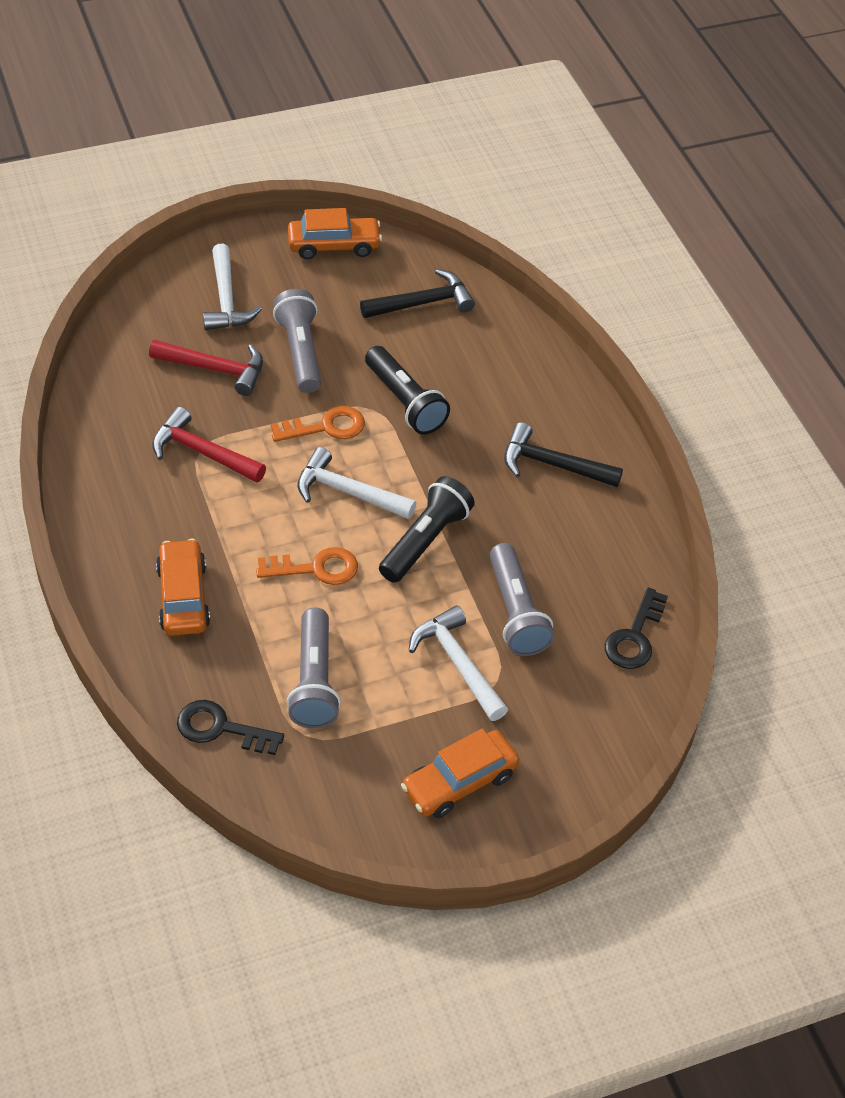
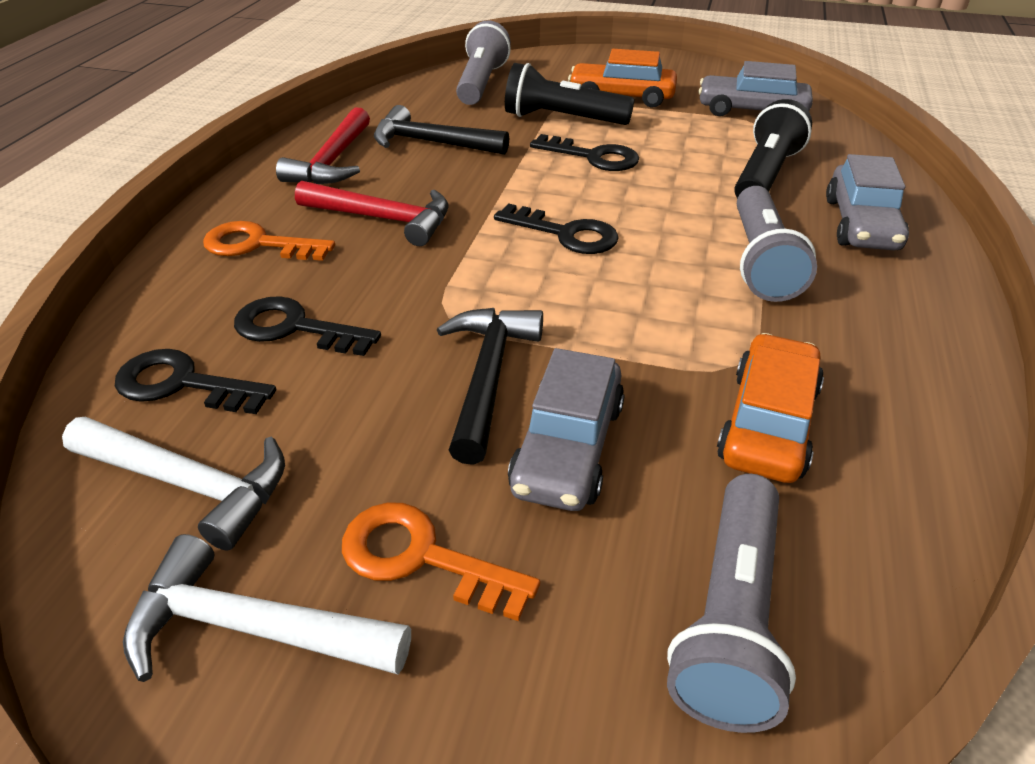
black key: 2 -> 4
grey car: 0 -> 3
orange car: 3 -> 2
white hammer: 3 -> 2

